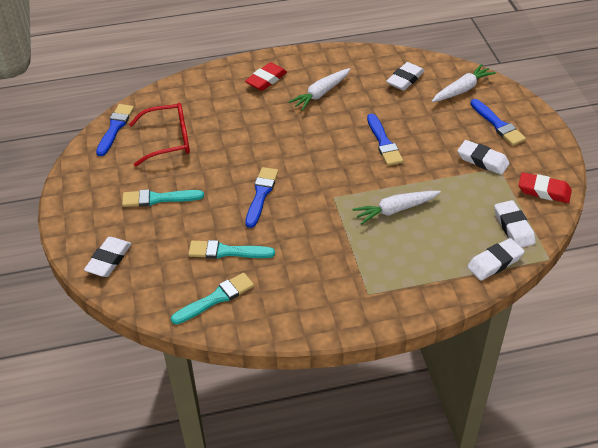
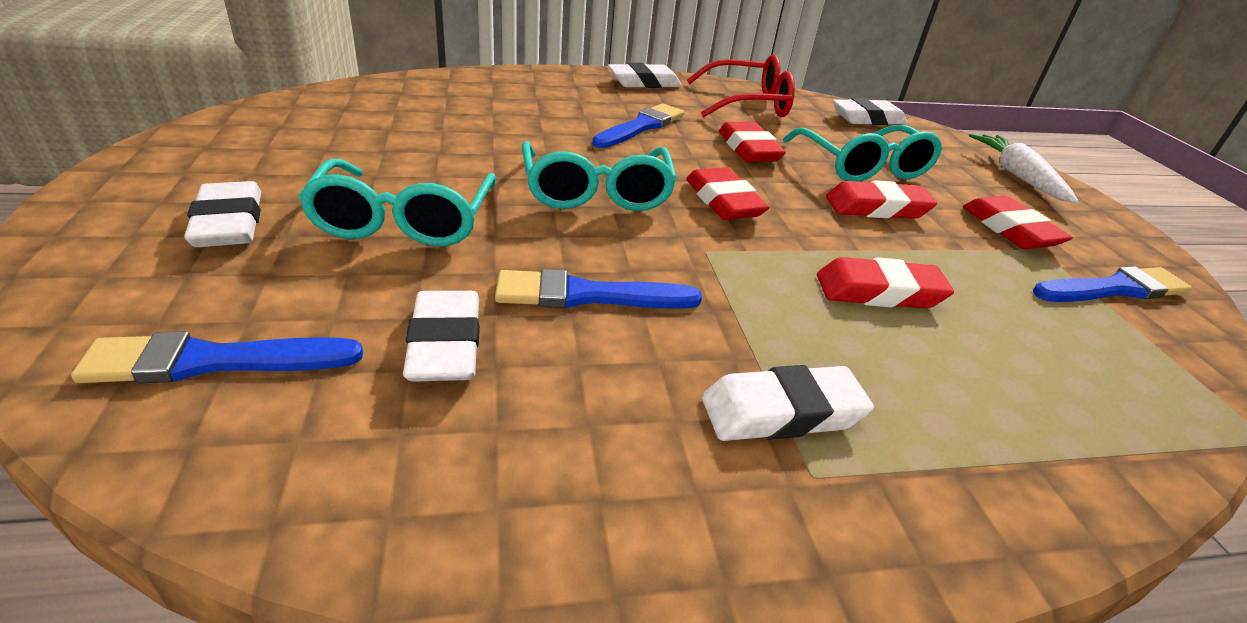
red eraser: 2 -> 5
turquoise brush: 3 -> 0
turquoise glasses: 0 -> 3
white carrot: 3 -> 1

